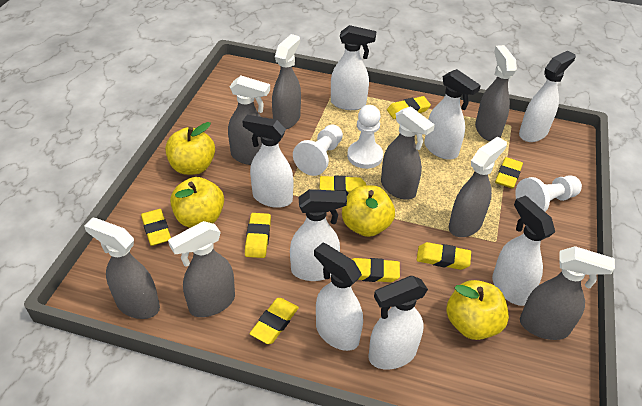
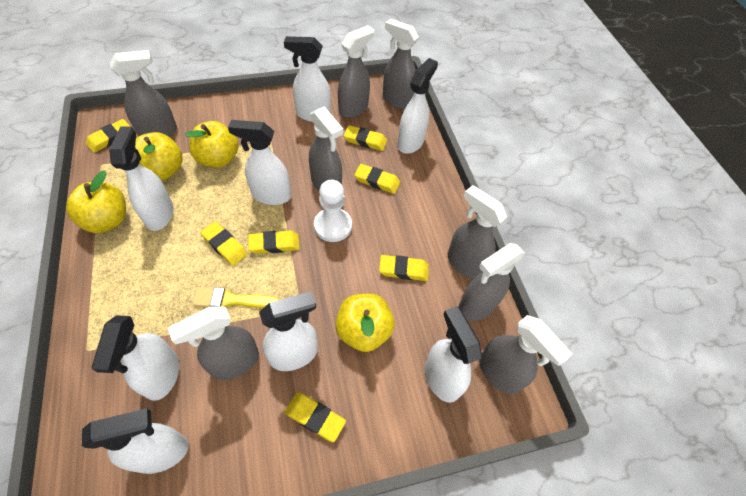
white pawn: 3 -> 1
yellow brush: 0 -> 1
yellow eraser: 8 -> 7

